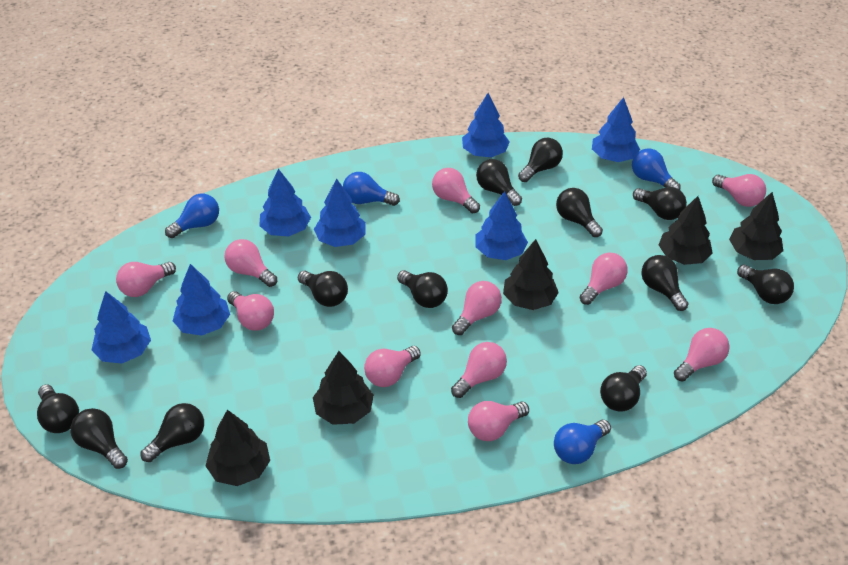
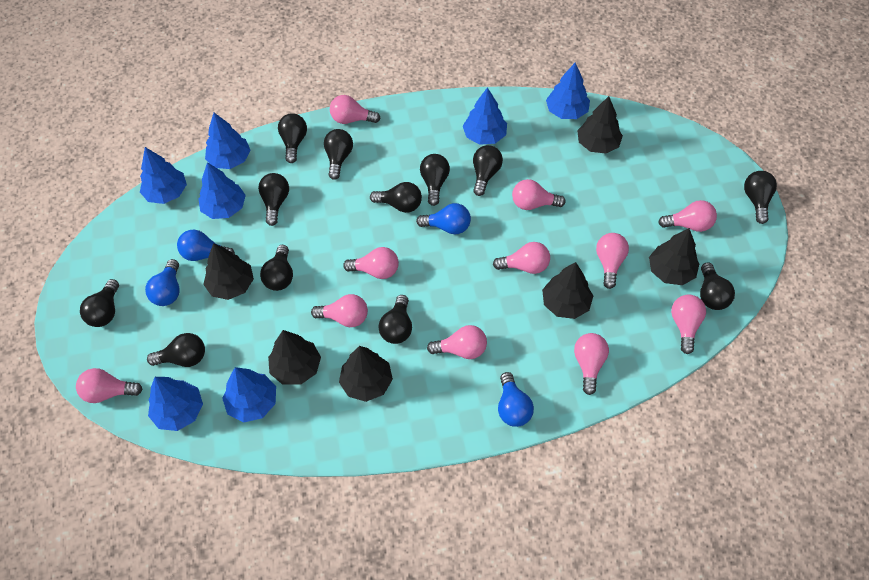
black tree: 5 -> 6

